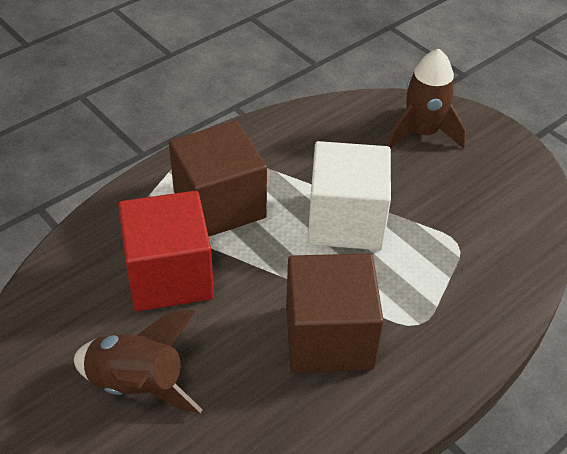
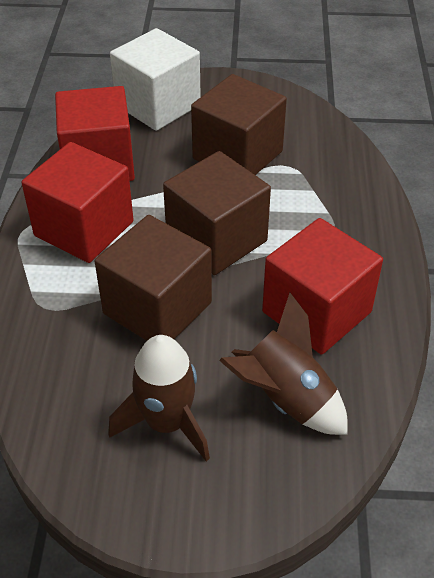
brown cube: 2 -> 3
red cube: 1 -> 3

